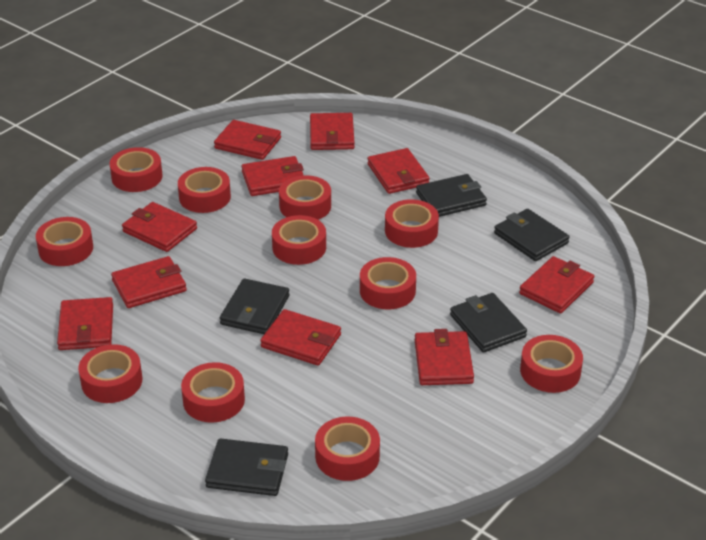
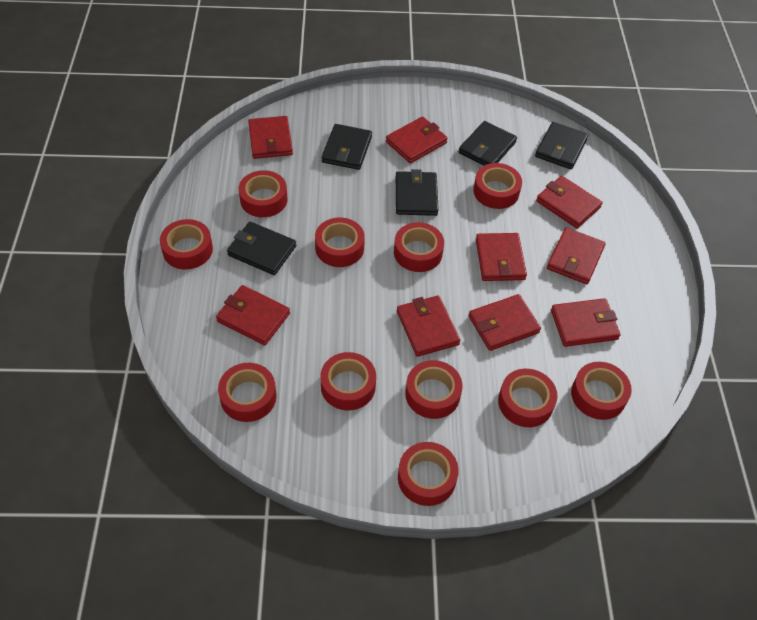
red wallet: 10 -> 9

